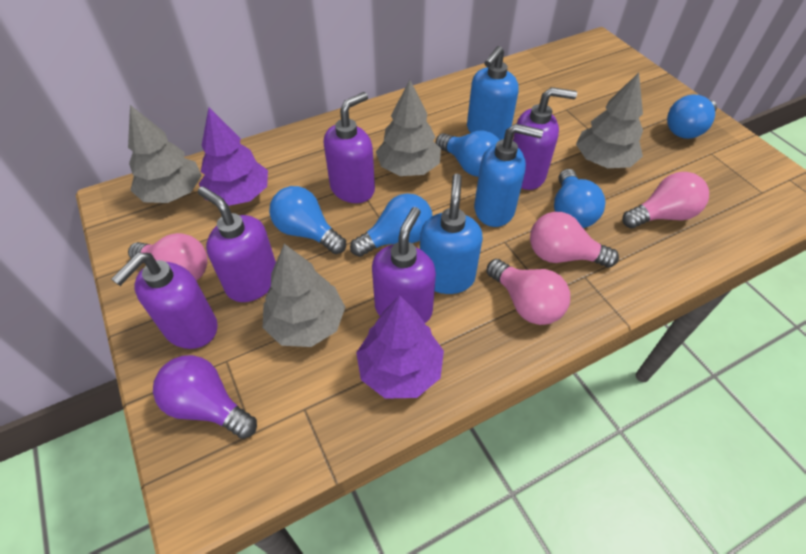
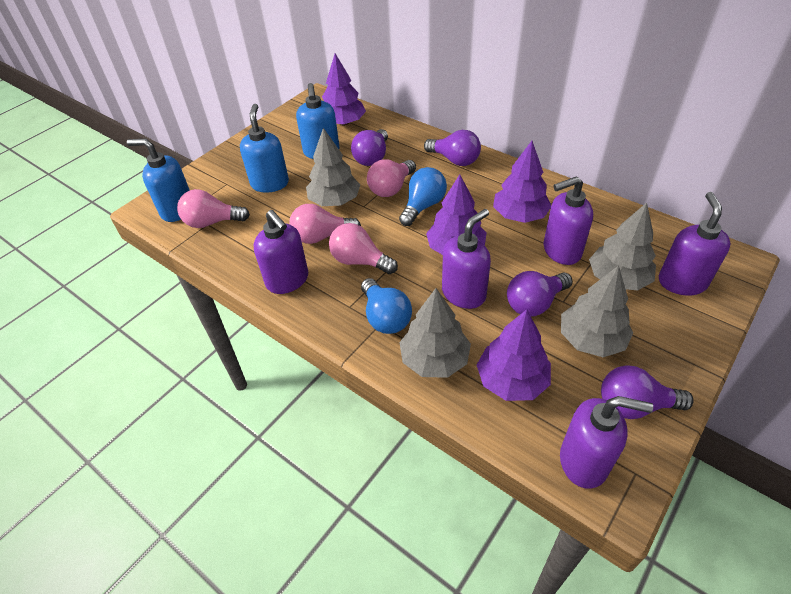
blue light bulb: 5 -> 2
purple light bulb: 1 -> 4
purple tree: 2 -> 4

